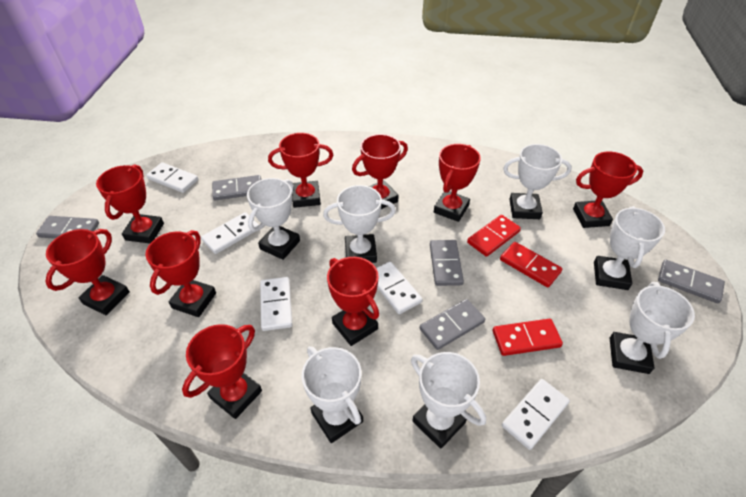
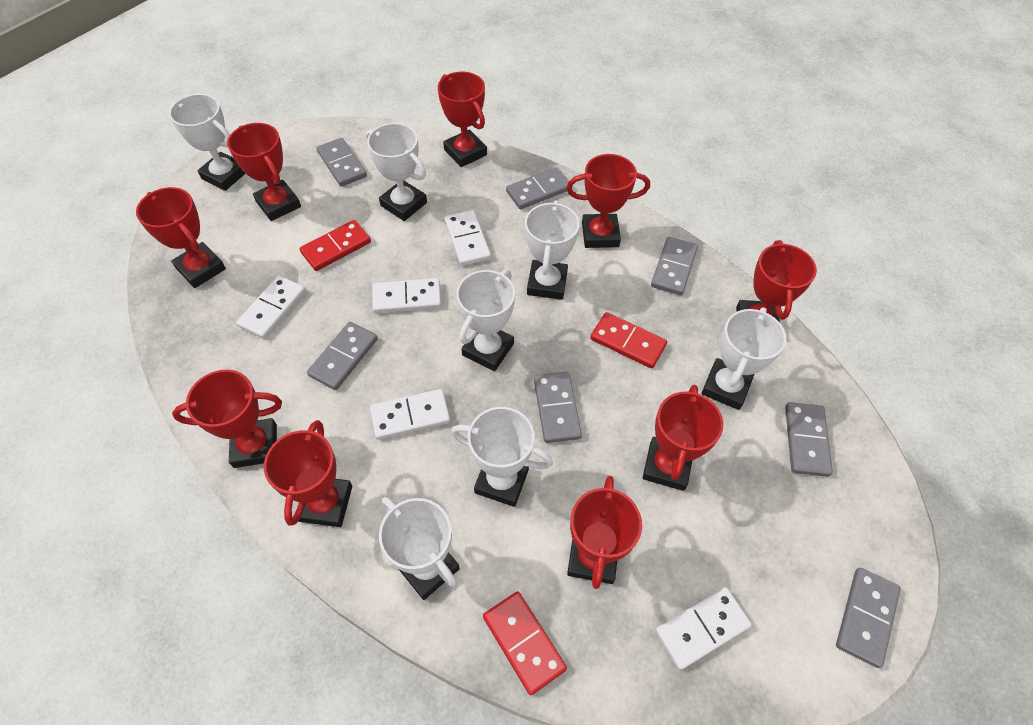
grey domino: 5 -> 7

